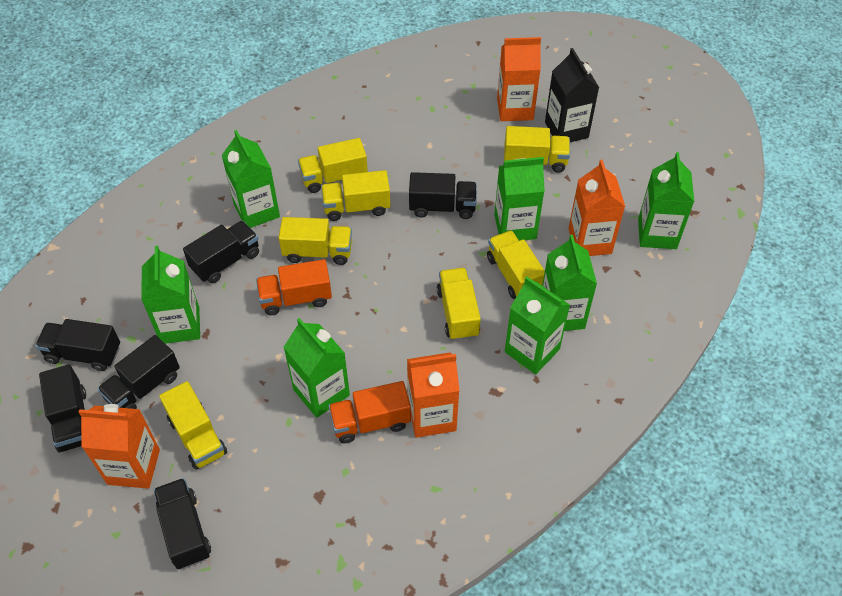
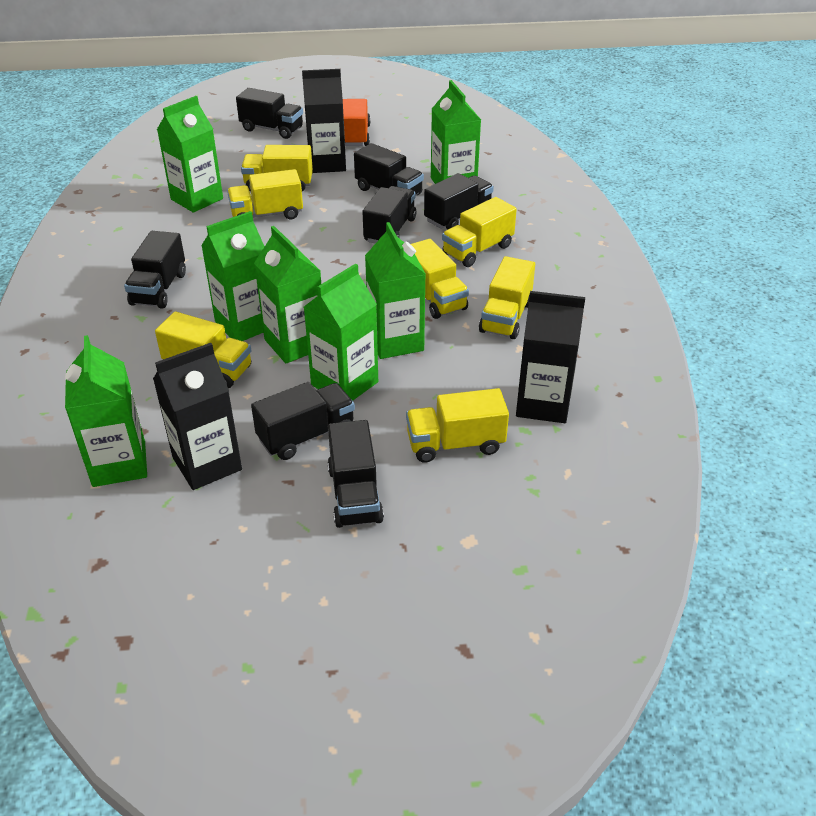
black carton: 1 -> 3
black truck: 6 -> 7
orange carton: 4 -> 0
orange truck: 2 -> 1

